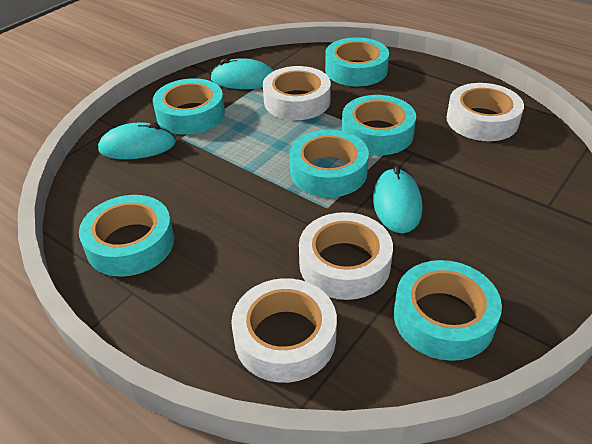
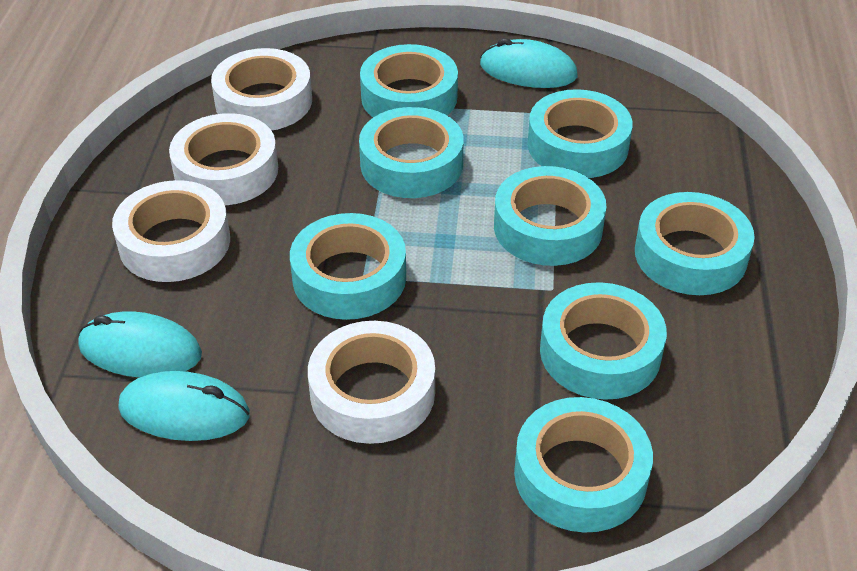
turquoise tape: 6 -> 8

